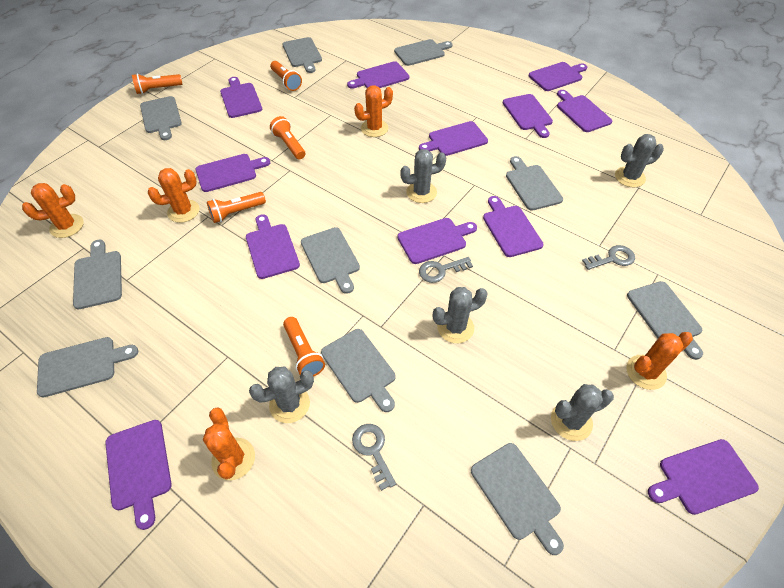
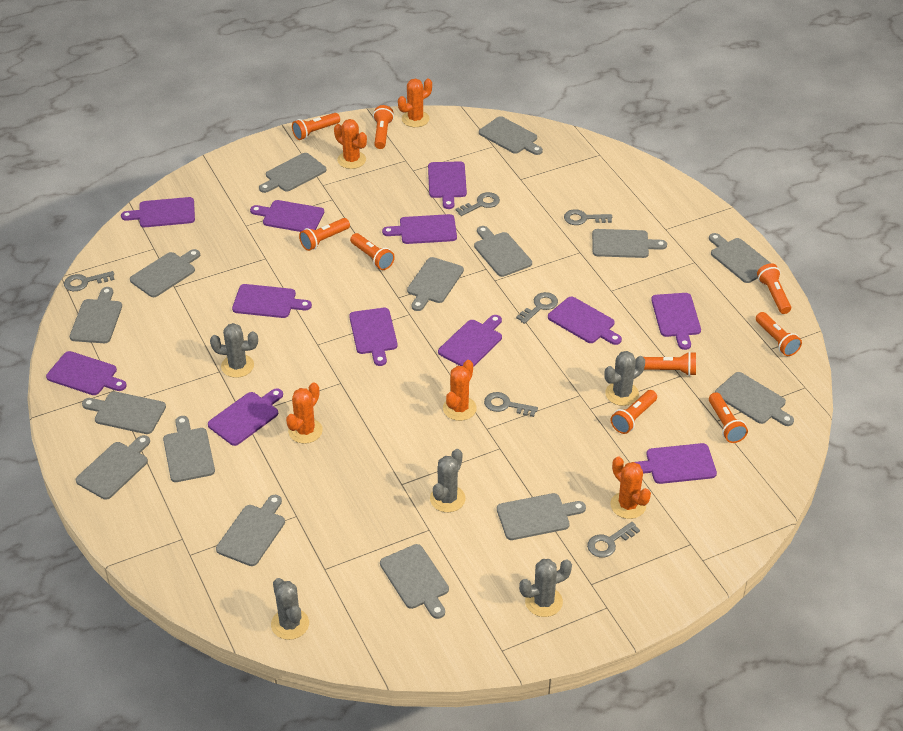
grey cutting board: 10 -> 15
grey key: 3 -> 6
orange flashlight: 5 -> 9

